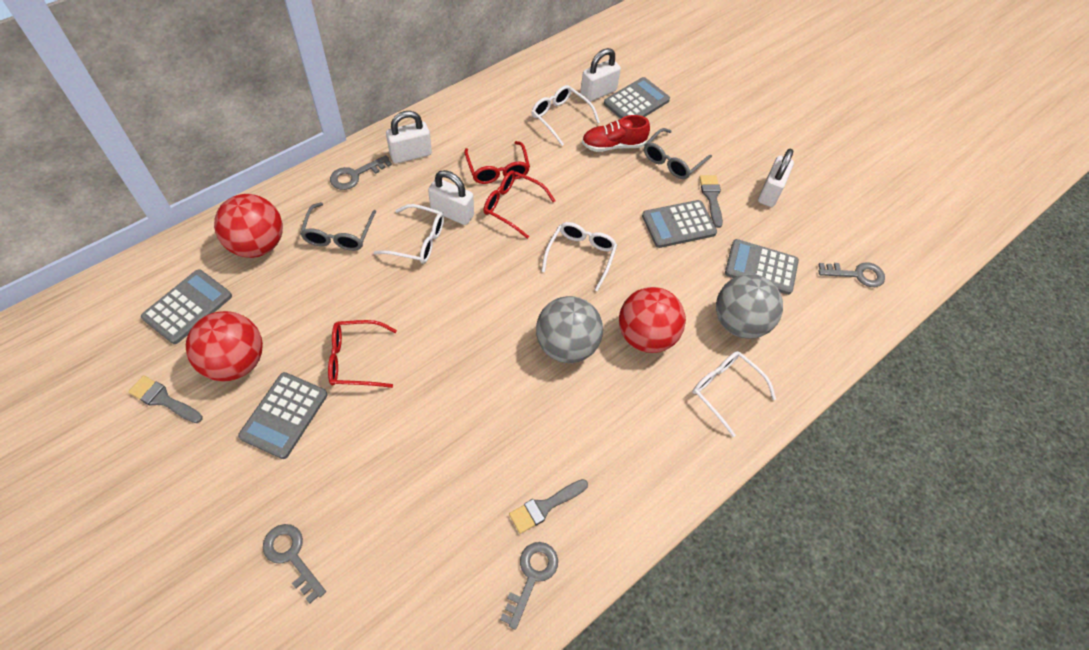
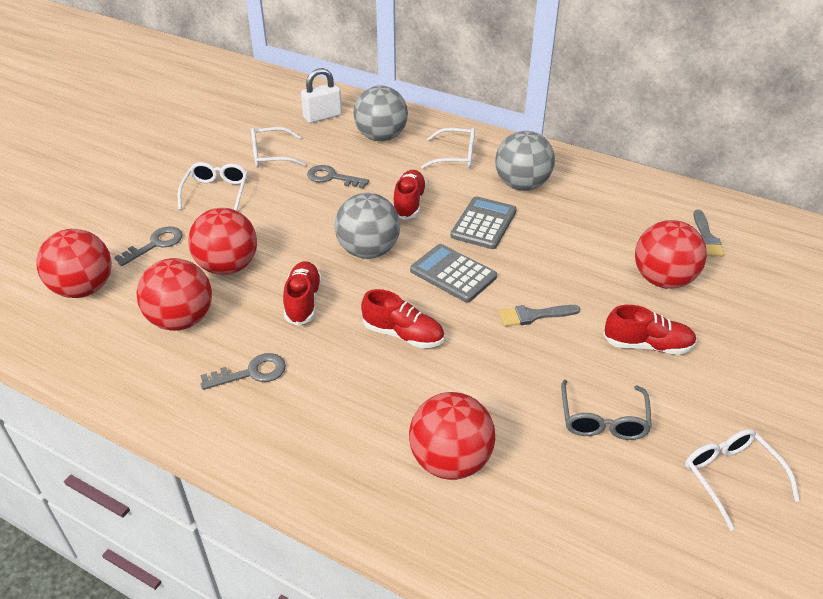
grey ball: 2 -> 3
grey brush: 3 -> 2
grey calculator: 5 -> 2
grey glasses: 2 -> 1
grey key: 4 -> 3
red ball: 3 -> 5
red glasses: 3 -> 0
red shoe: 1 -> 4
white padlock: 4 -> 1

